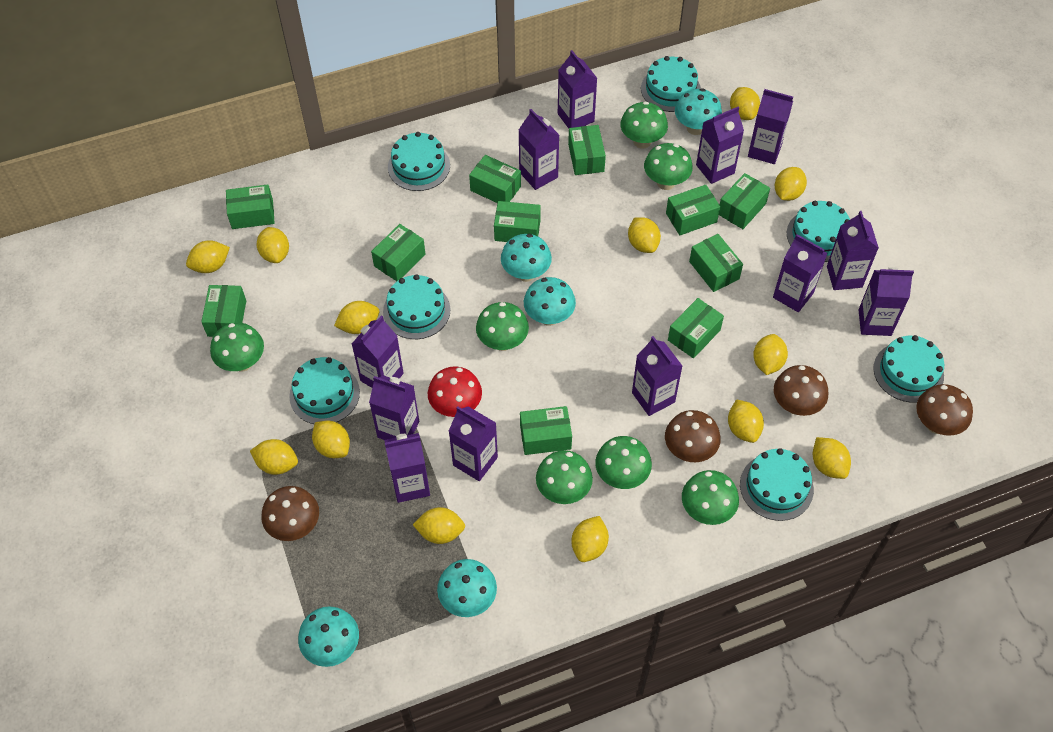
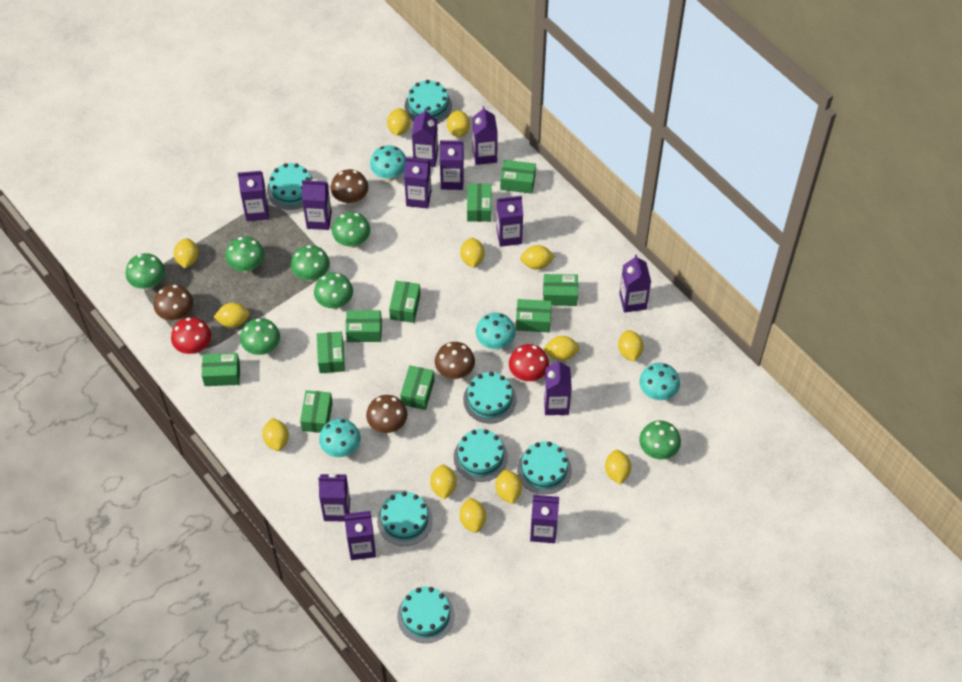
green box: 11 -> 10
red mushroom: 1 -> 2
turquoise mushroom: 5 -> 4

